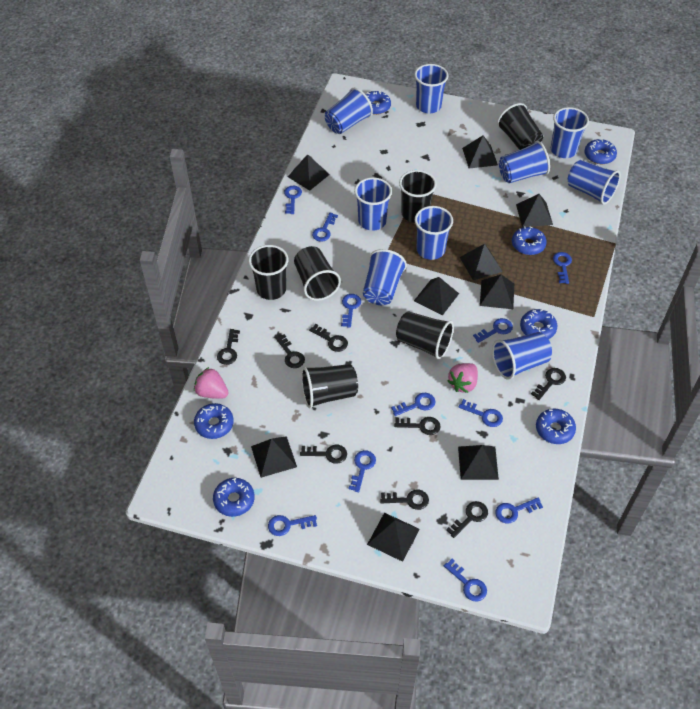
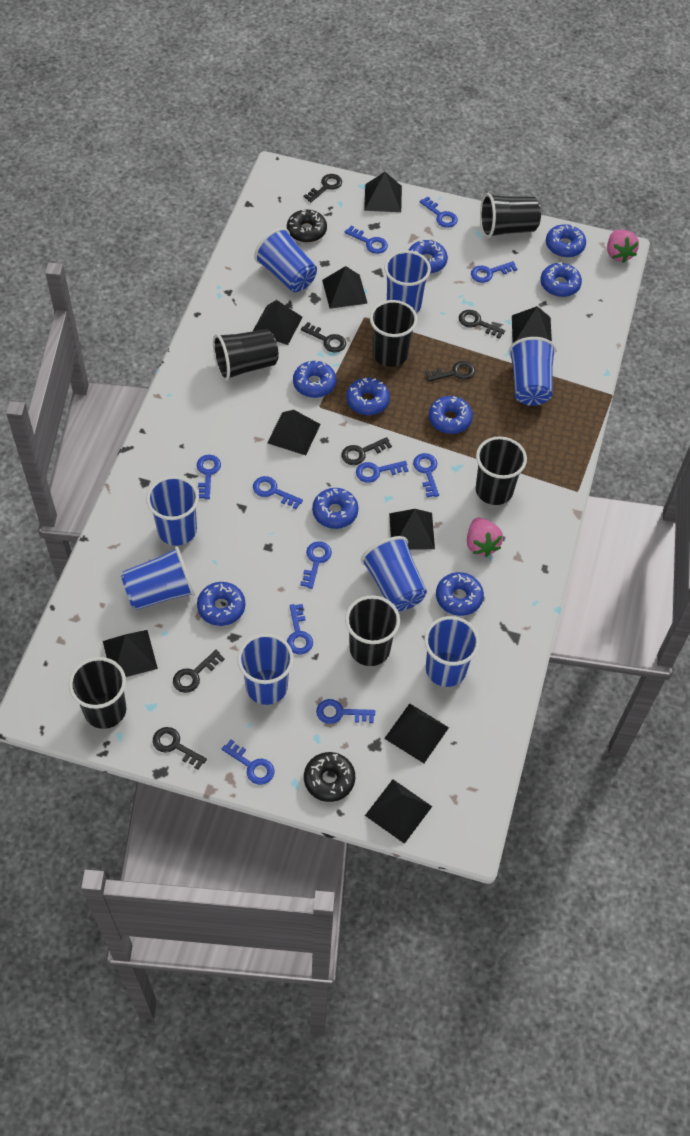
black donut: 0 -> 2
black key: 8 -> 7
blue cup: 9 -> 8
blue donut: 7 -> 9

